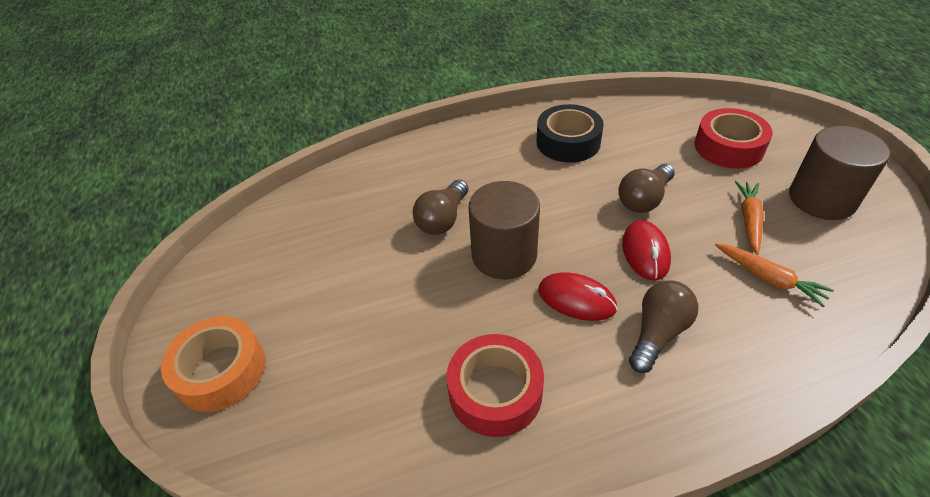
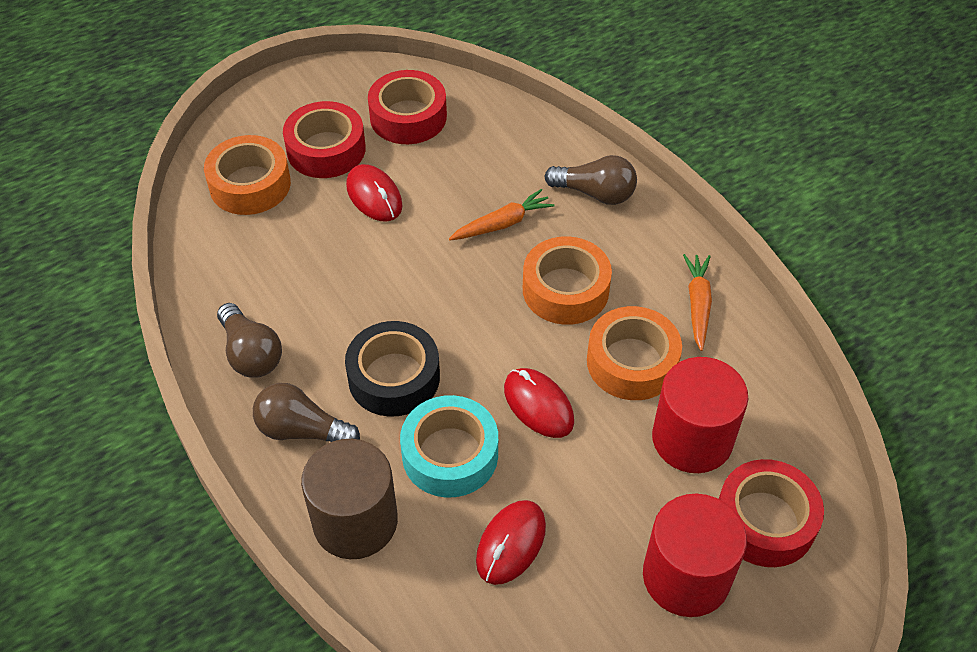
brown cylinder: 2 -> 1
orange tape: 1 -> 3
red cylinder: 0 -> 2
red mouse: 2 -> 3
red tape: 2 -> 3
turquoise tape: 0 -> 1

